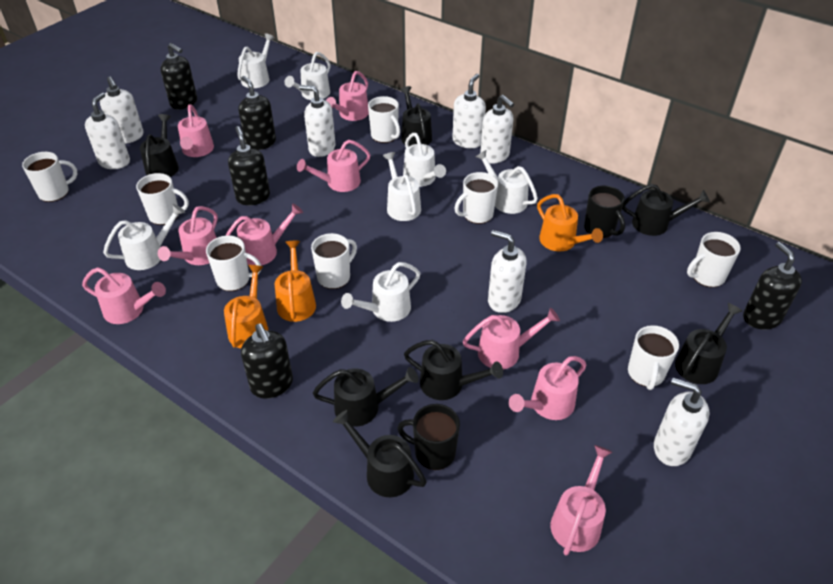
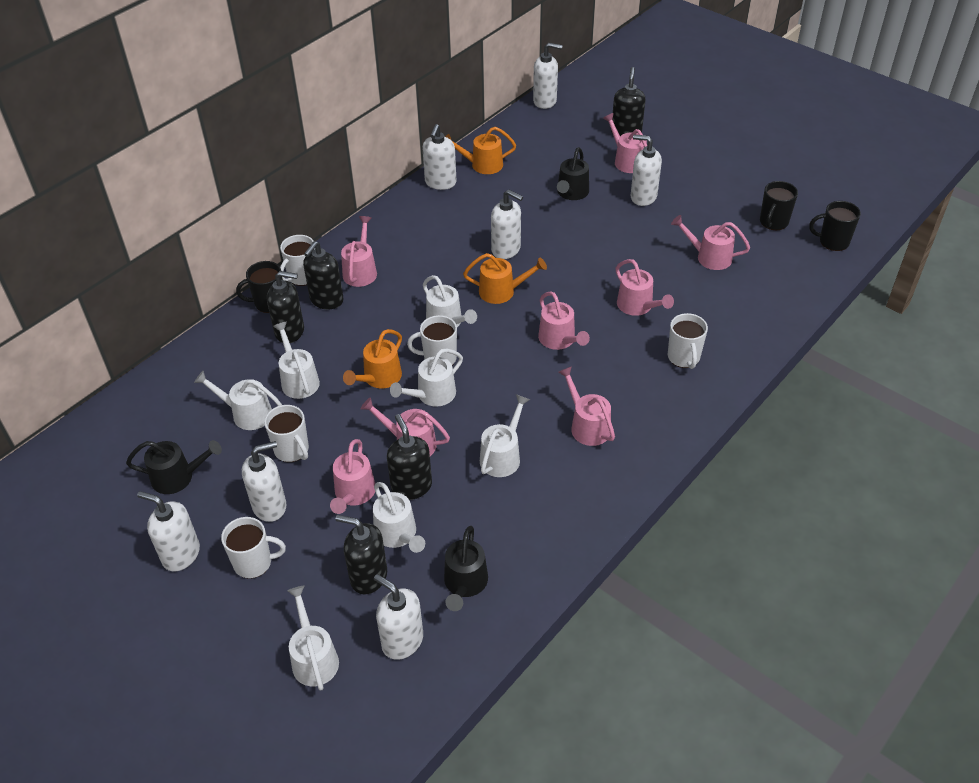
black mug: 2 -> 3
black watering can: 7 -> 3
pink watering can: 9 -> 8
white mug: 8 -> 5

